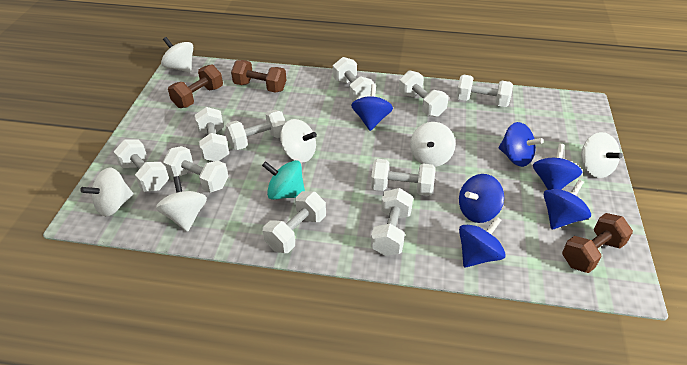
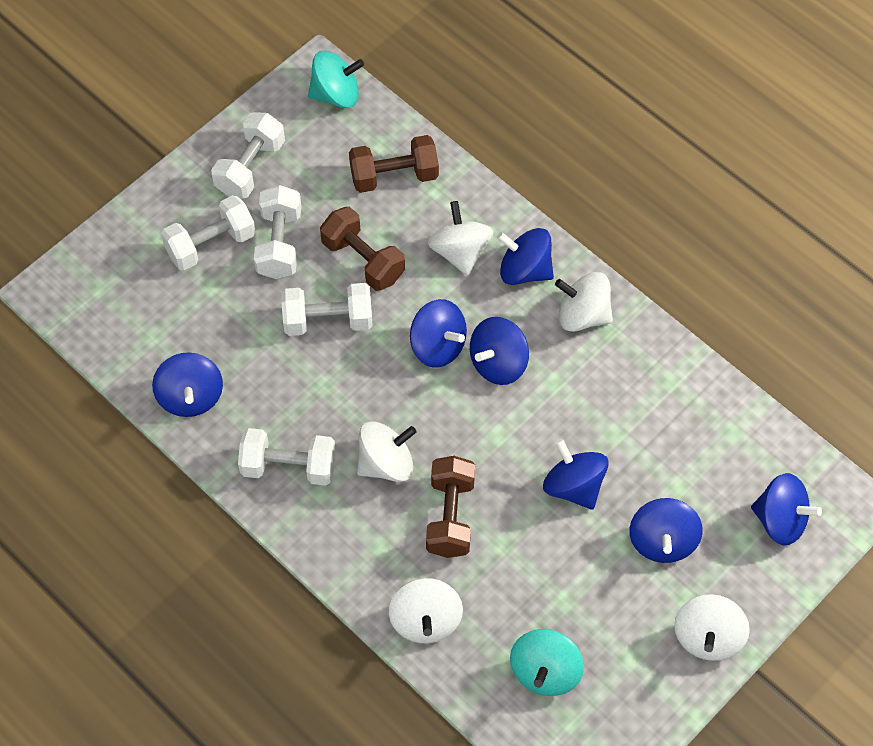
blue spinning top: 6 -> 7
turquoise spinning top: 1 -> 2
white dumbbell: 10 -> 5
white spinning top: 6 -> 5

